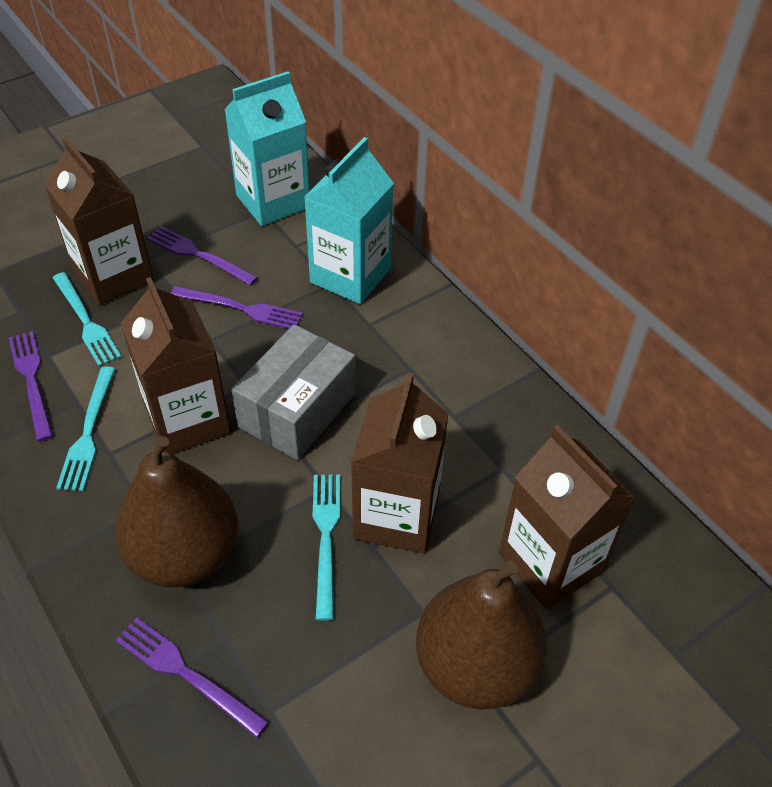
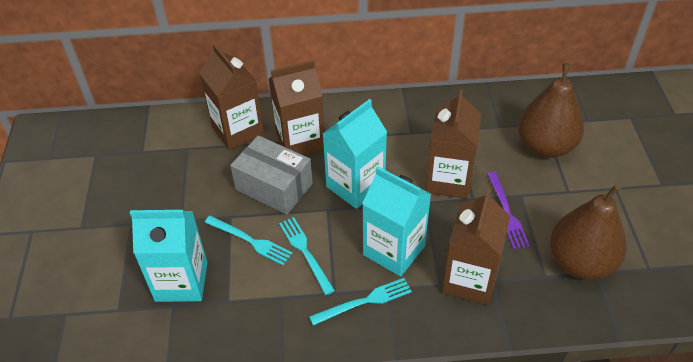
purple fork: 4 -> 1
turquoise carton: 2 -> 3

